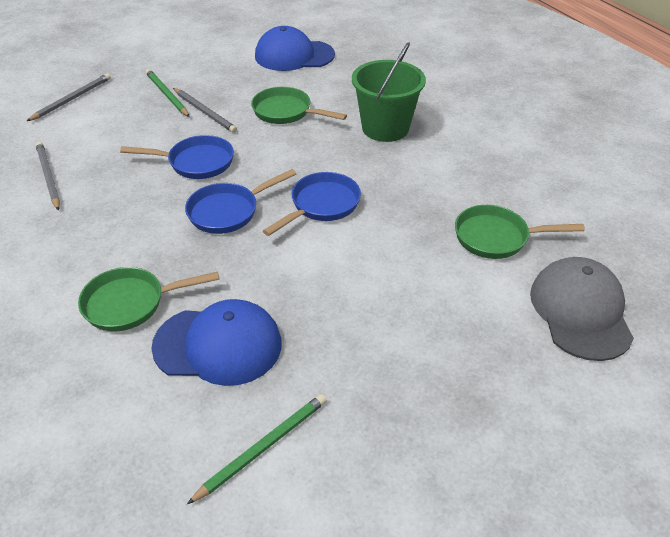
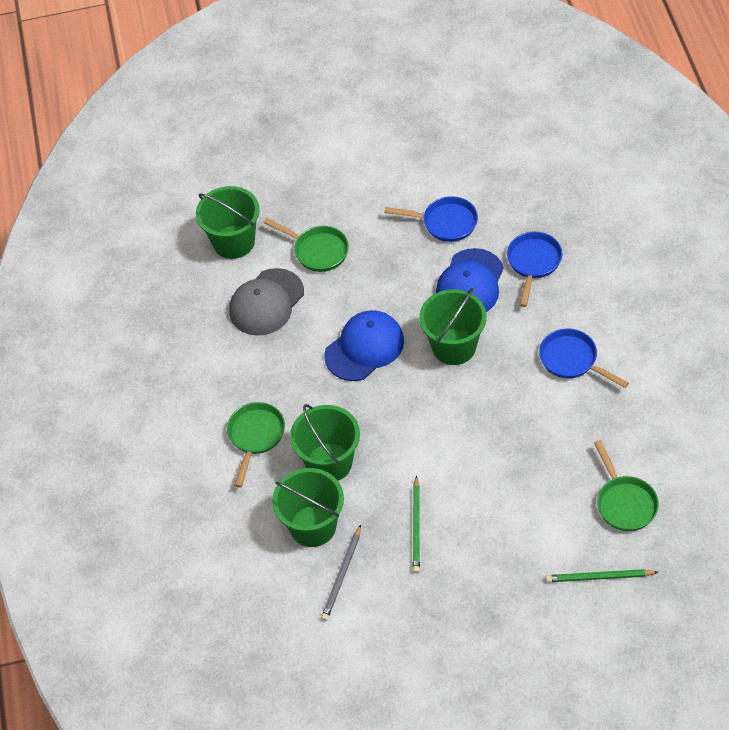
green bucket: 1 -> 4
grey pencil: 3 -> 1

